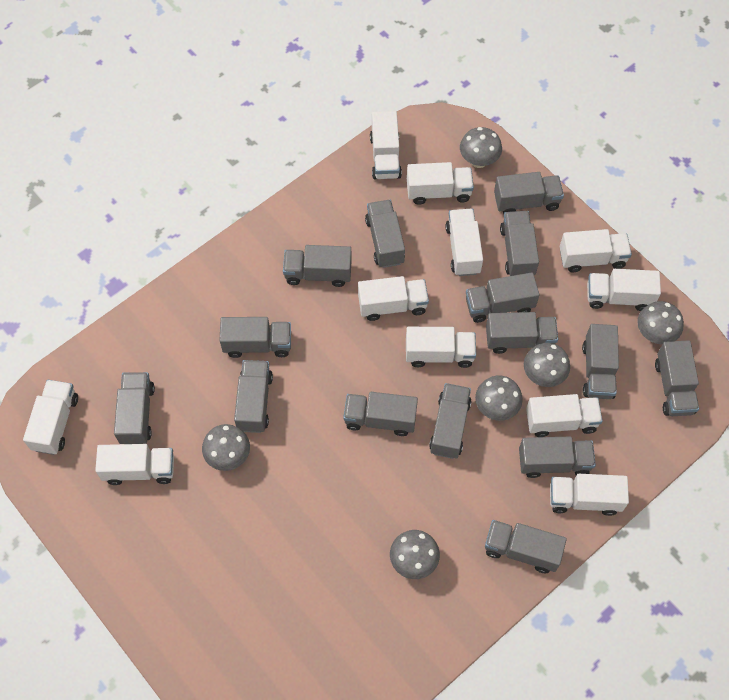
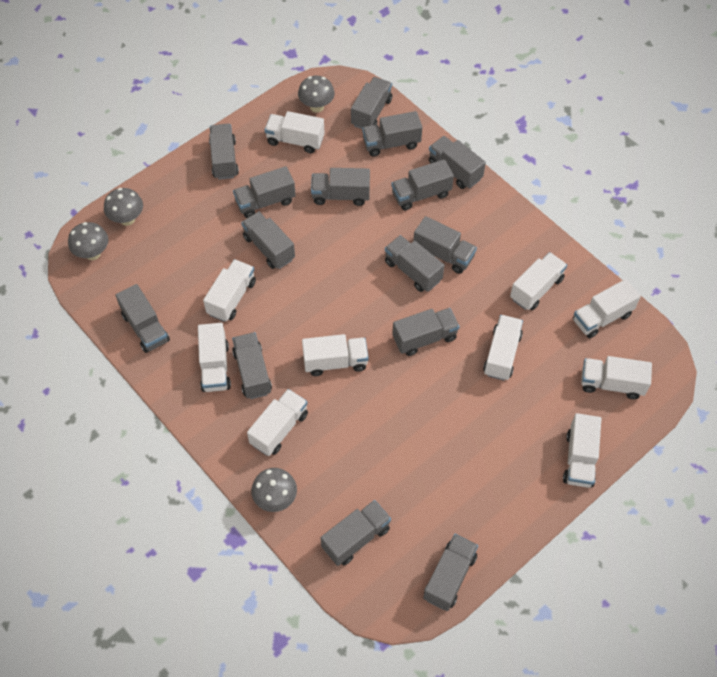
grey mushroom: 6 -> 4
white truck: 11 -> 10

